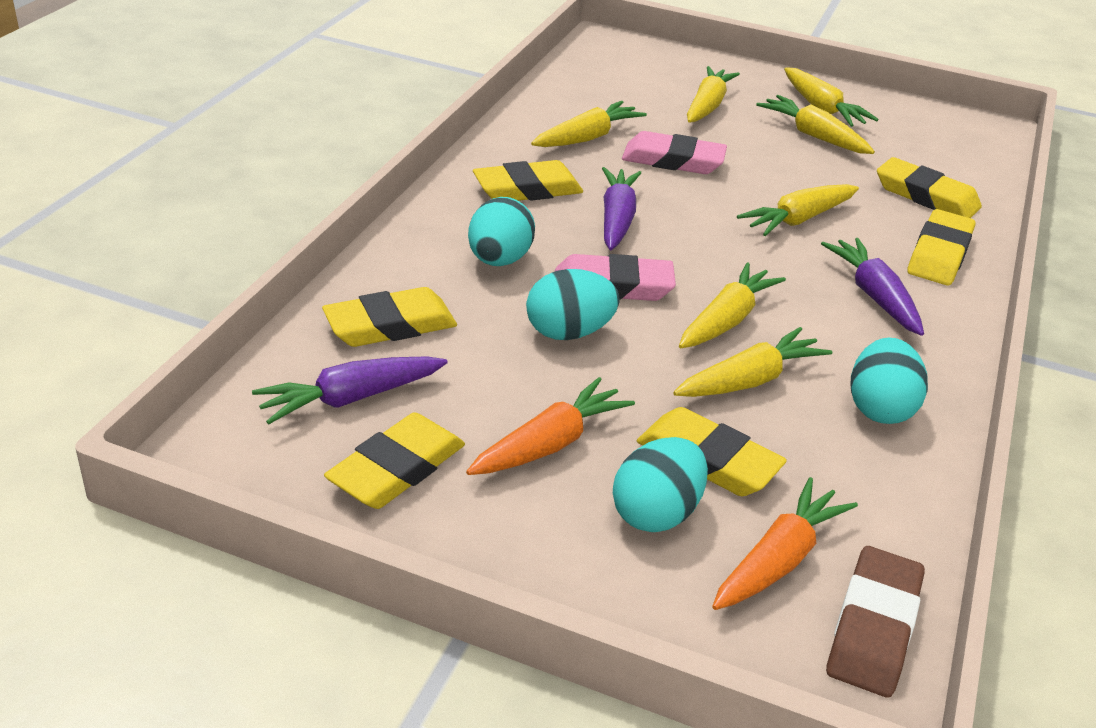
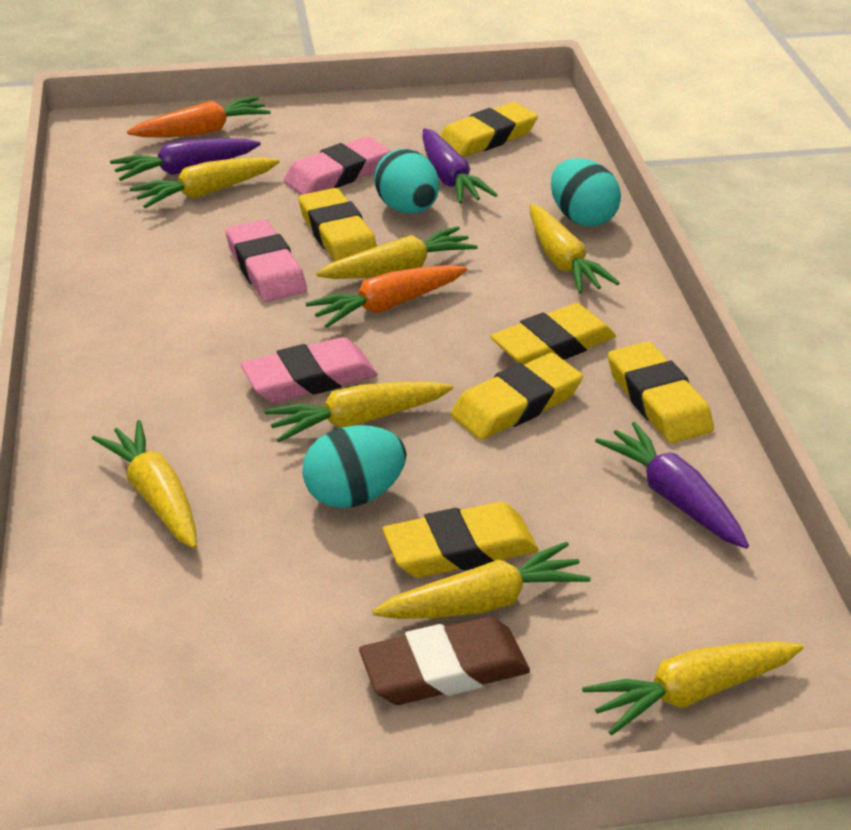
pink eraser: 2 -> 3
turquoise egg: 4 -> 3

